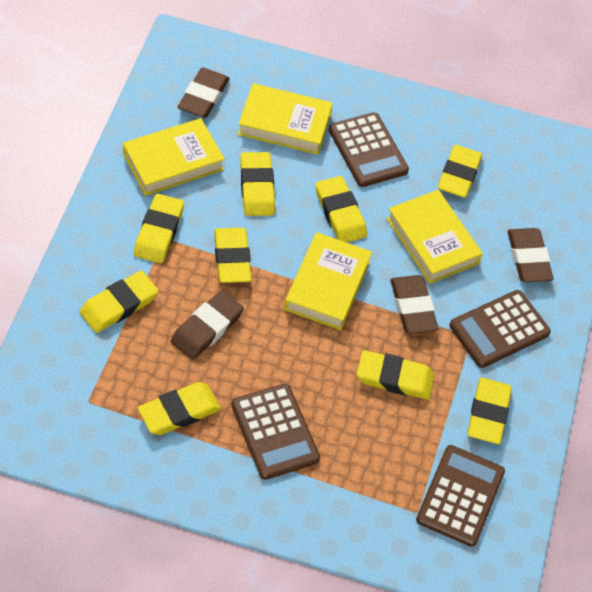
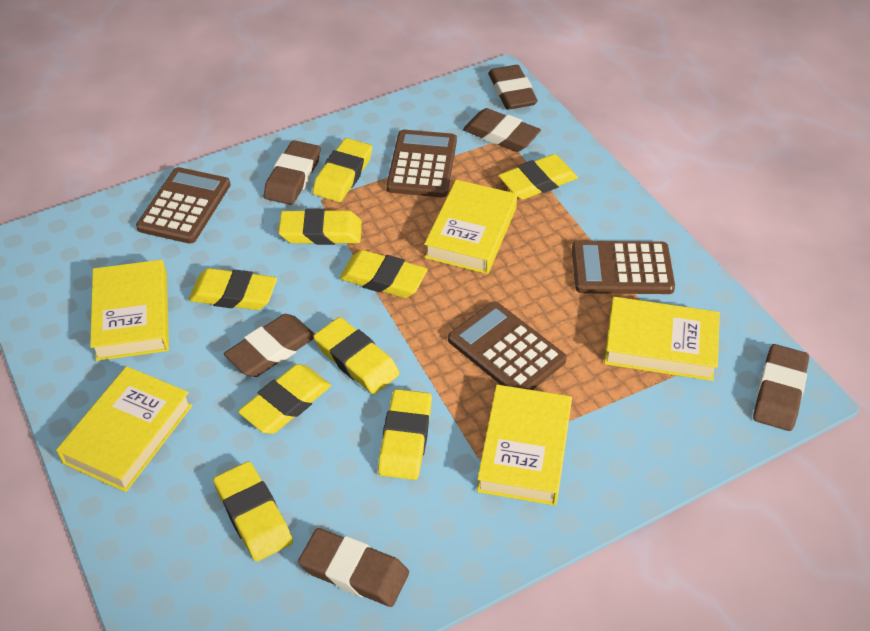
brown eraser: 4 -> 6
yellow book: 4 -> 5

